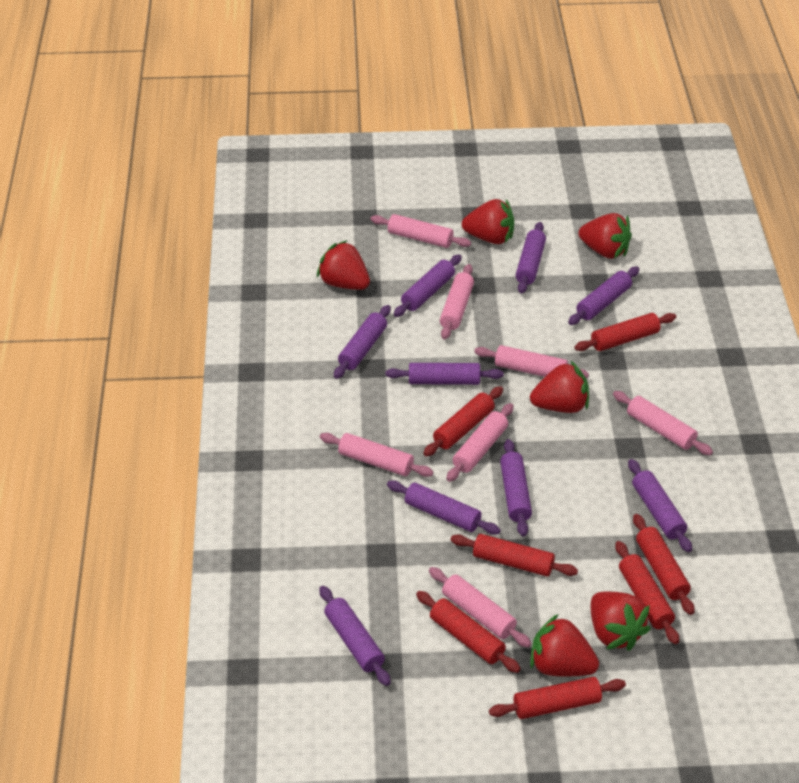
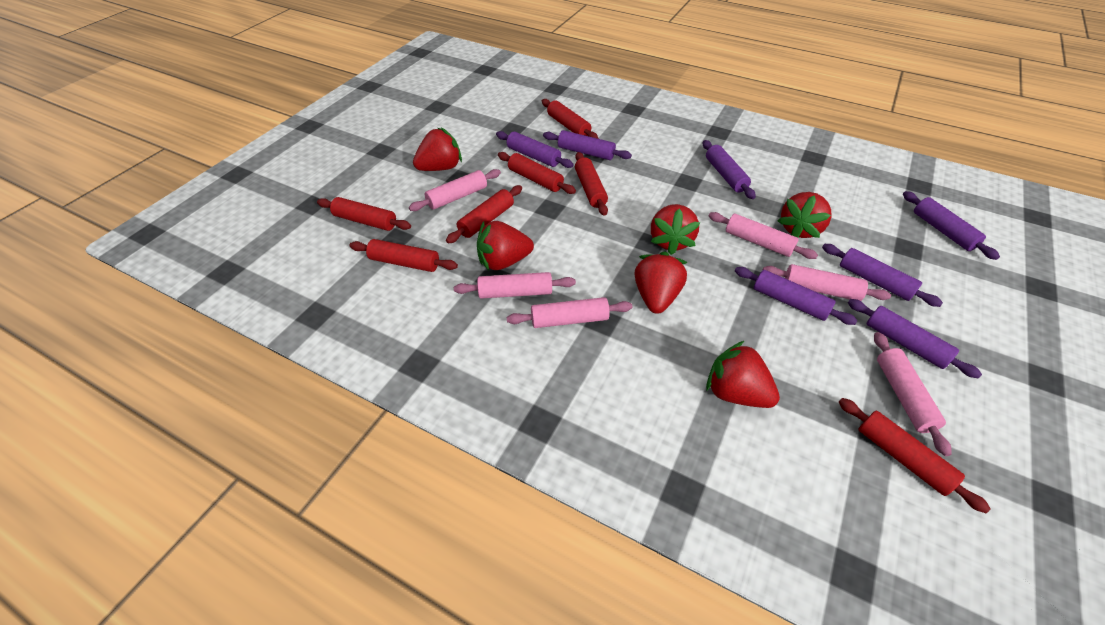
pink rolling pin: 7 -> 6
purple rolling pin: 9 -> 7

